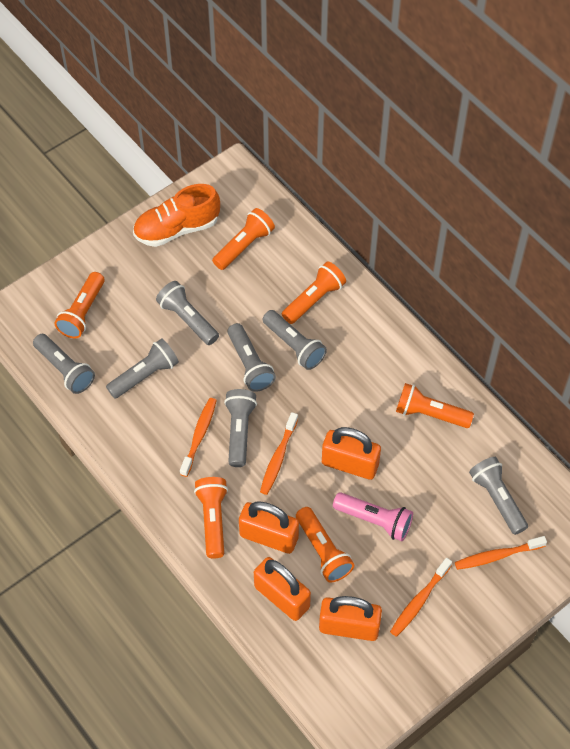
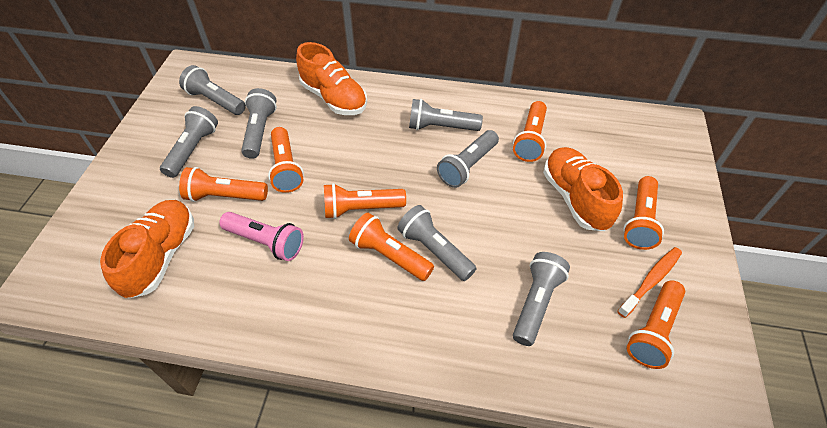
orange flashlight: 6 -> 7
orange padlock: 4 -> 0
orange shoe: 1 -> 3
orange toothbrush: 4 -> 1

